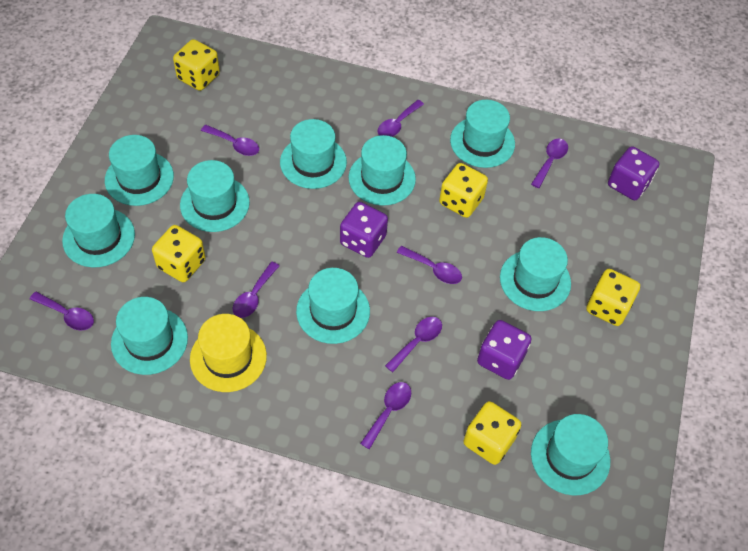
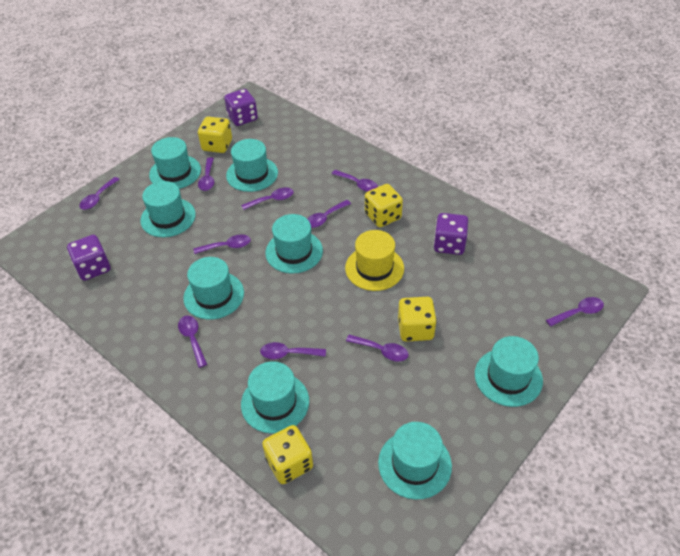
purple spoon: 8 -> 10
turquoise hat: 10 -> 8
yellow dice: 5 -> 4

